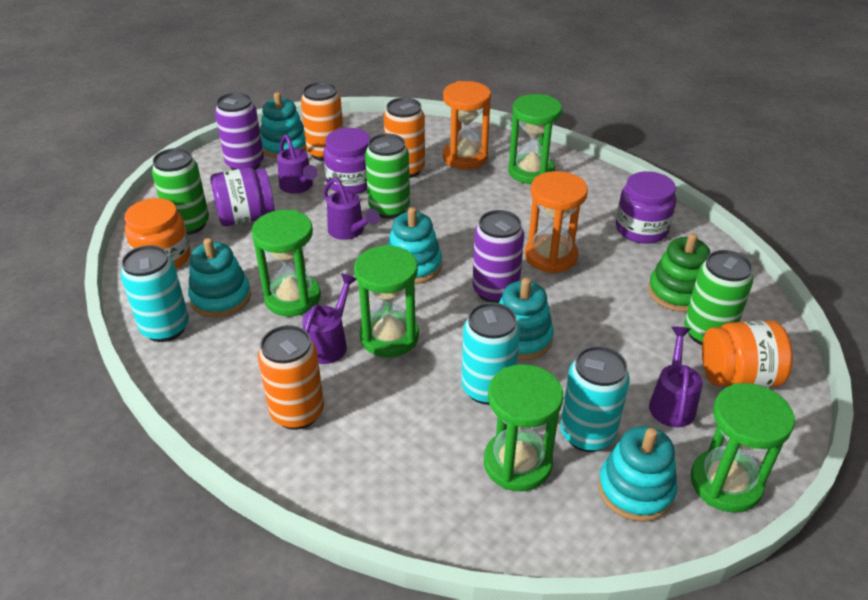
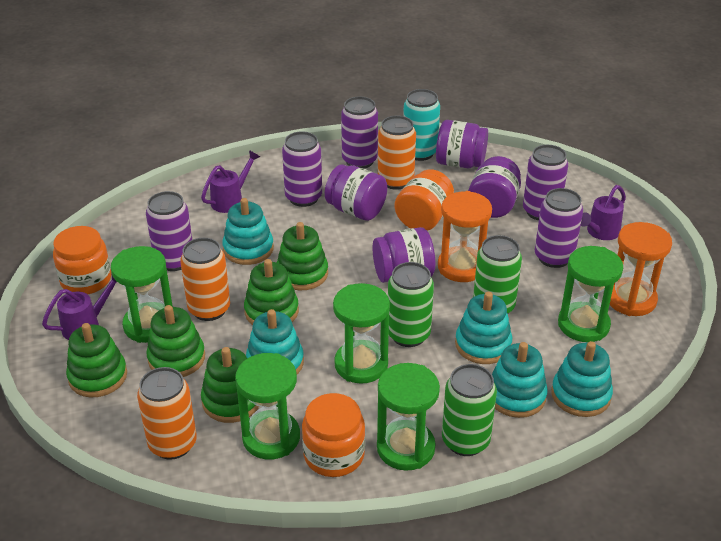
green stacking toy: 1 -> 5
orange jar: 2 -> 3
purple can: 2 -> 5
purple jar: 3 -> 4
purple watering can: 4 -> 3
turquoise can: 3 -> 1

